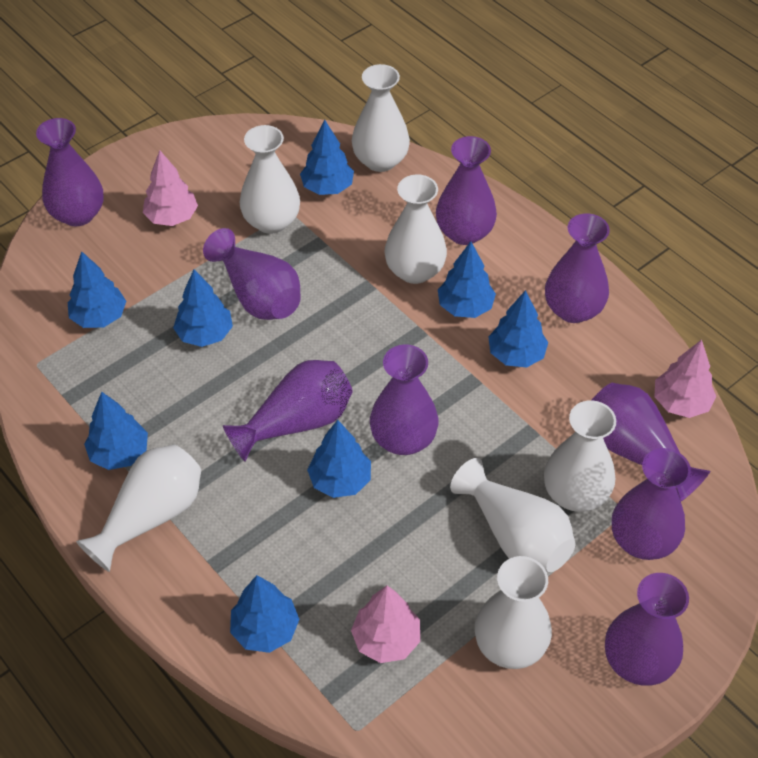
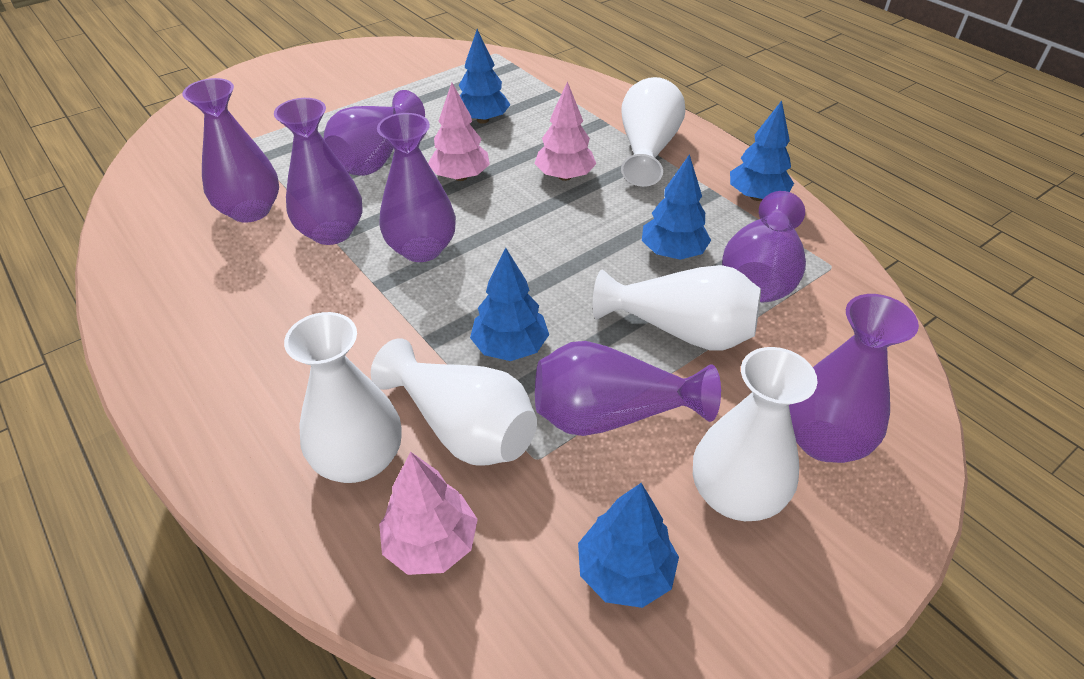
blue tree: 8 -> 5
purple vase: 9 -> 7
white vase: 7 -> 5

